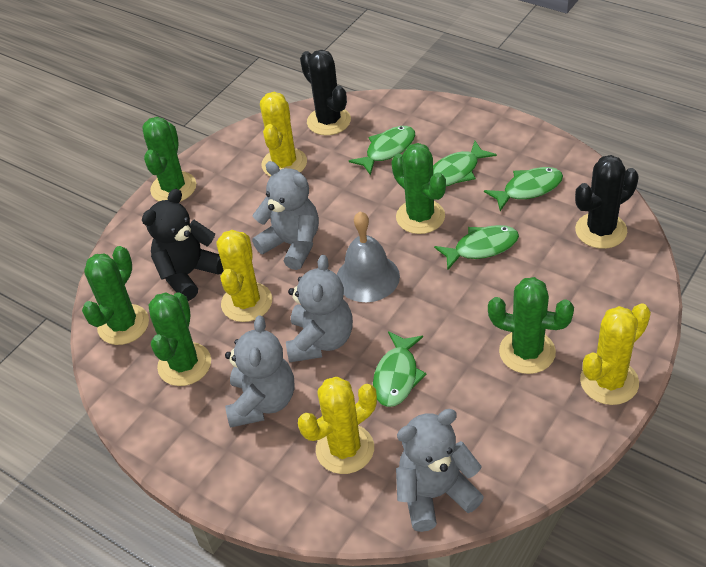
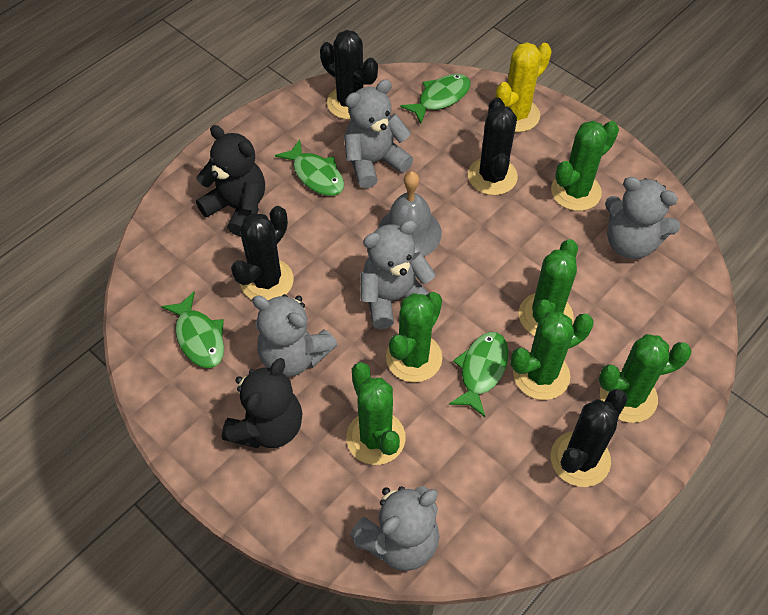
black cactus: 2 -> 4
black teddy bear: 1 -> 2
green cactus: 5 -> 6
green fish: 5 -> 4
grey teddy bear: 4 -> 5
yellow cactus: 4 -> 1

